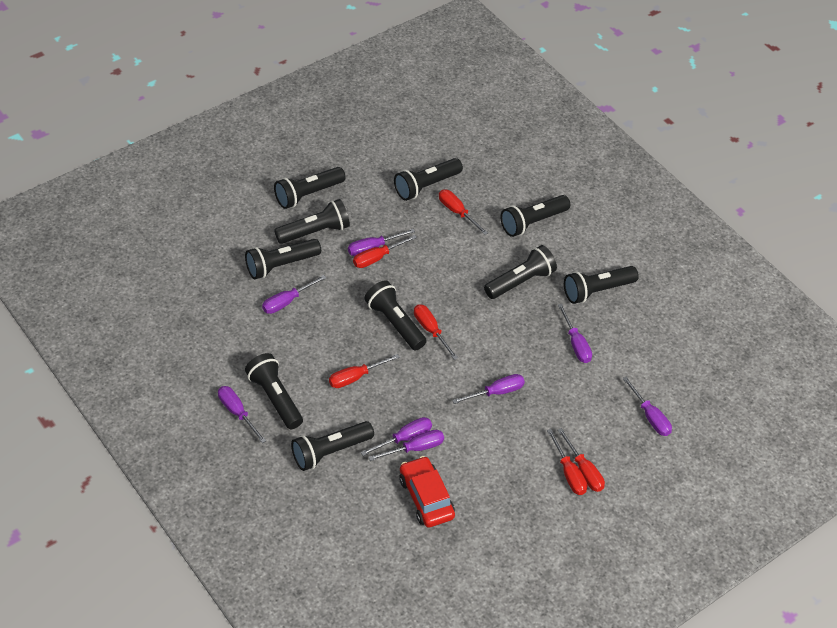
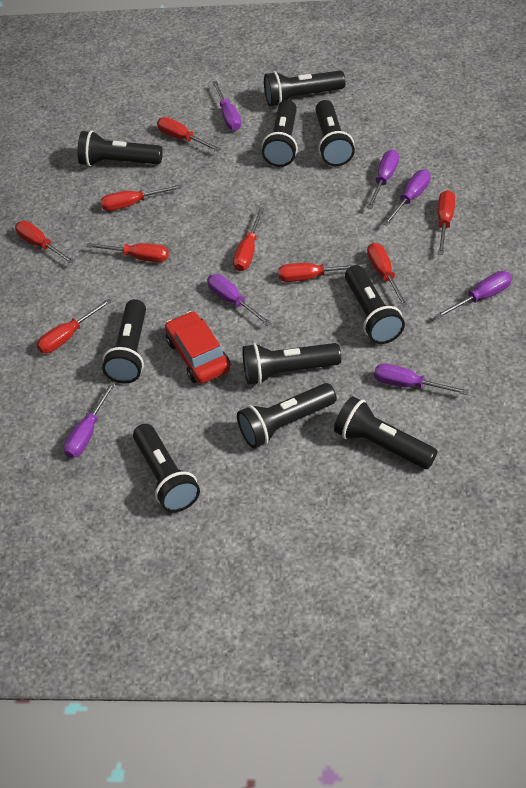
purple screwdriver: 8 -> 7
red screwdriver: 6 -> 9

